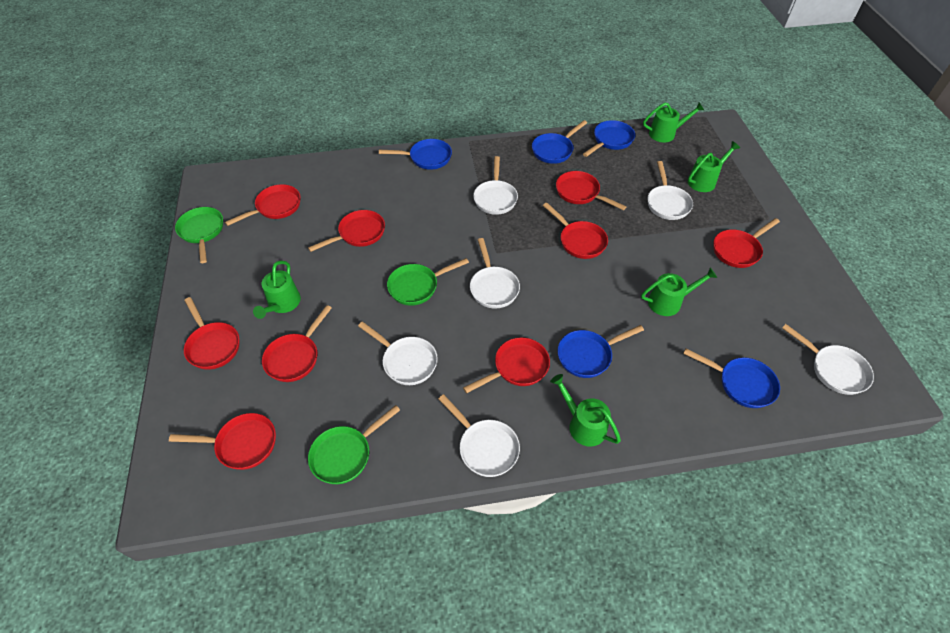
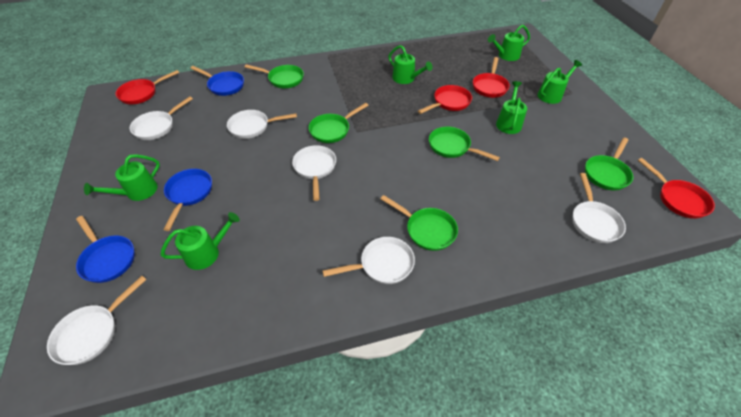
blue pan: 5 -> 3
green pan: 3 -> 5
green watering can: 5 -> 6
red pan: 9 -> 4

